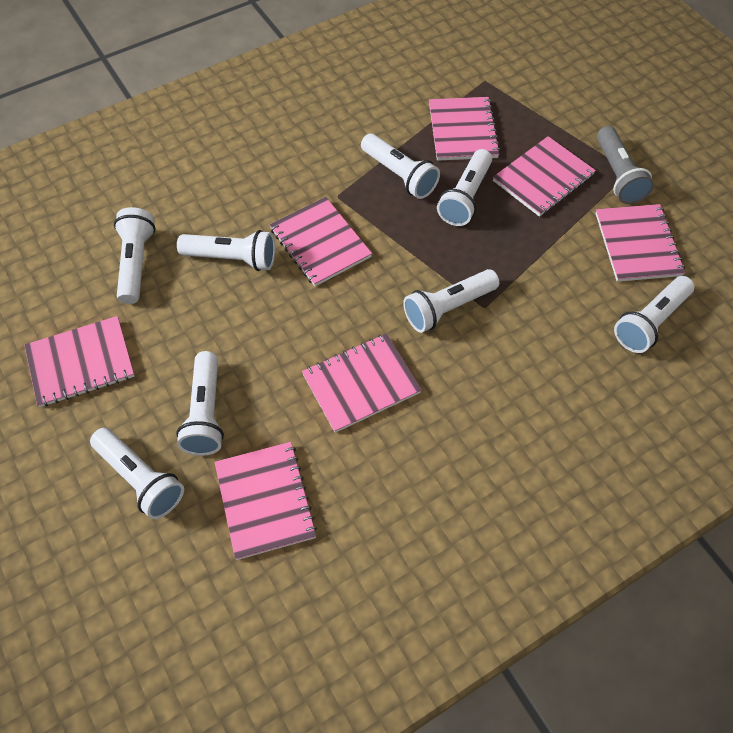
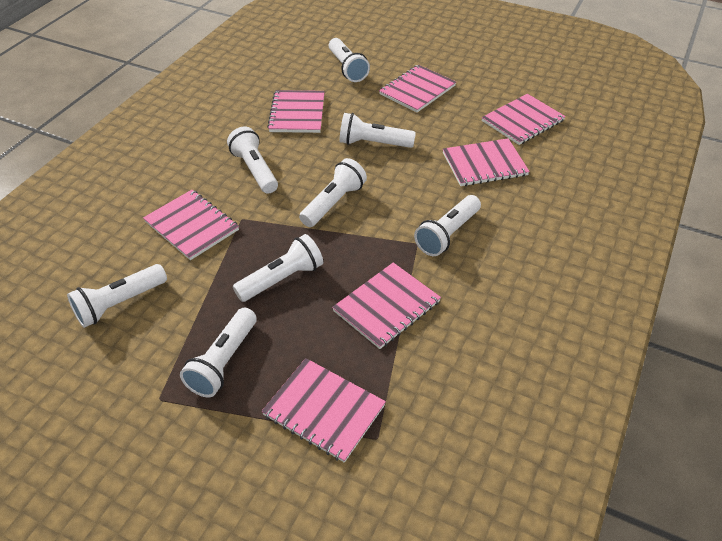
grey flashlight: 1 -> 0

